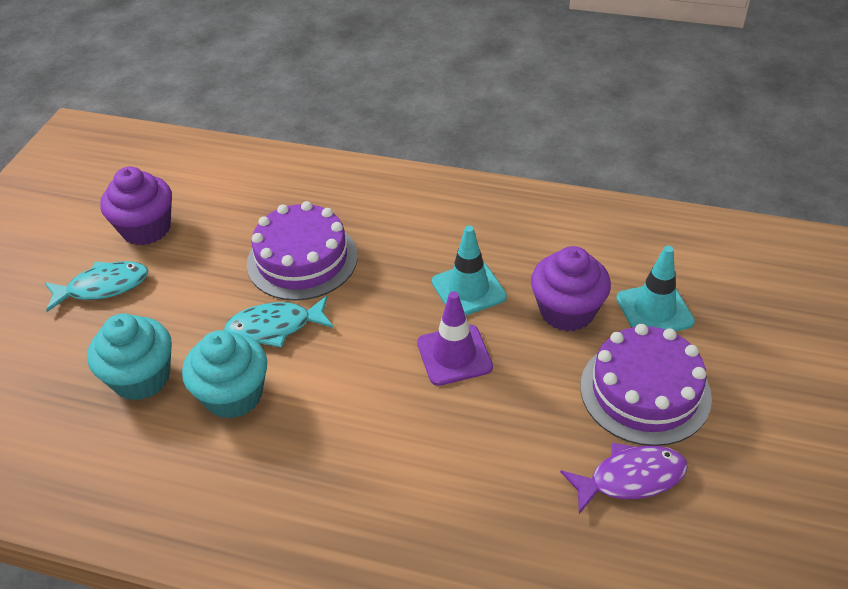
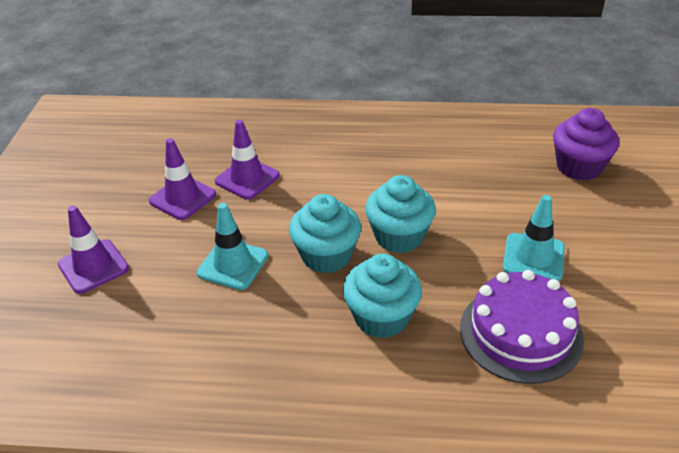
purple cake: 2 -> 1
purple cupcake: 2 -> 1
purple fish: 1 -> 0
purple traffic cone: 1 -> 3
turquoise cupcake: 2 -> 3
turquoise fish: 2 -> 0

